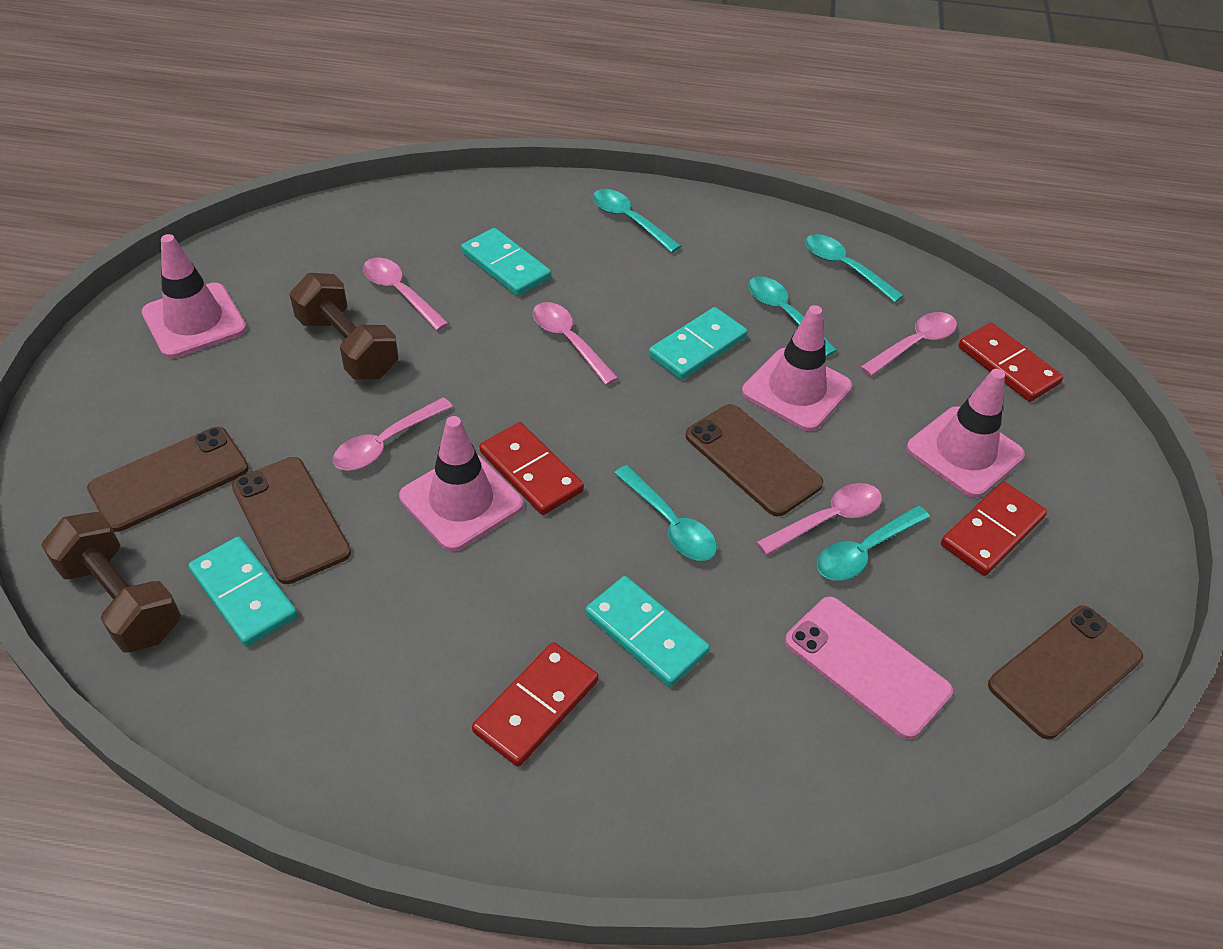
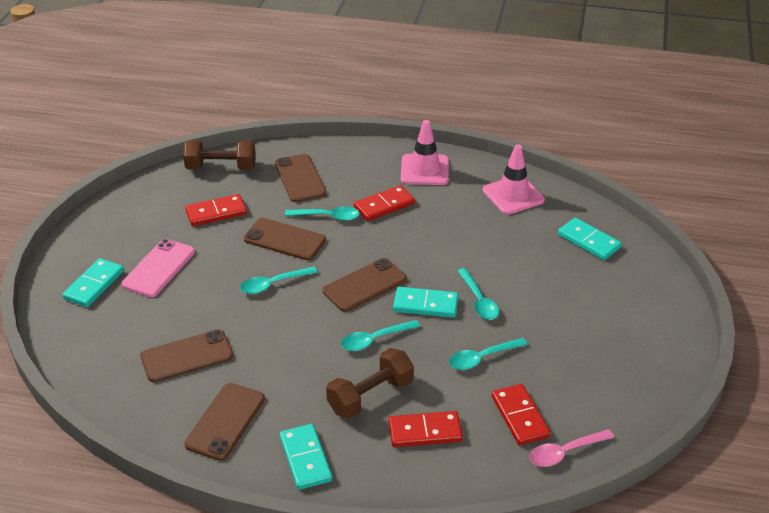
brown phone: 4 -> 5
pink spoon: 5 -> 1
pink traffic cone: 4 -> 2

